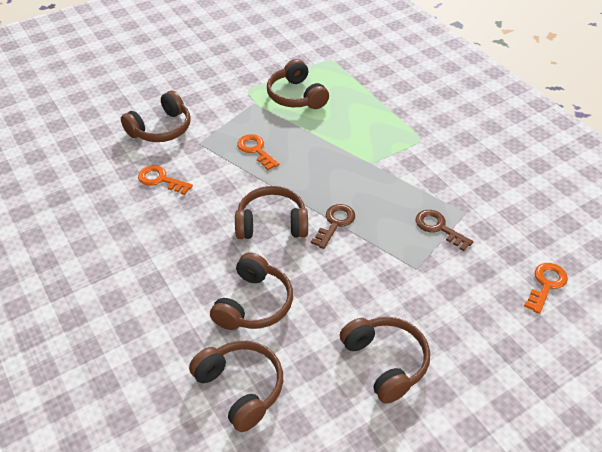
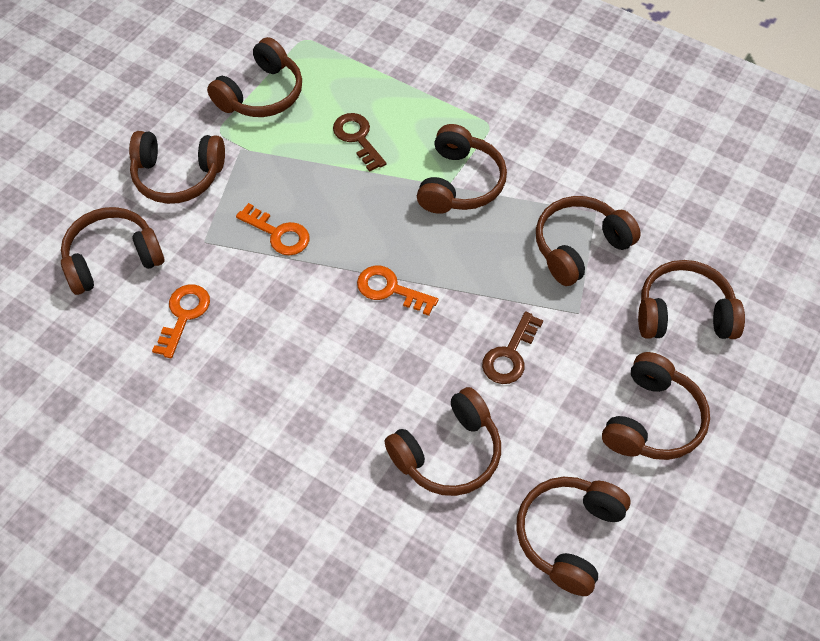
brown headphones: 6 -> 9

